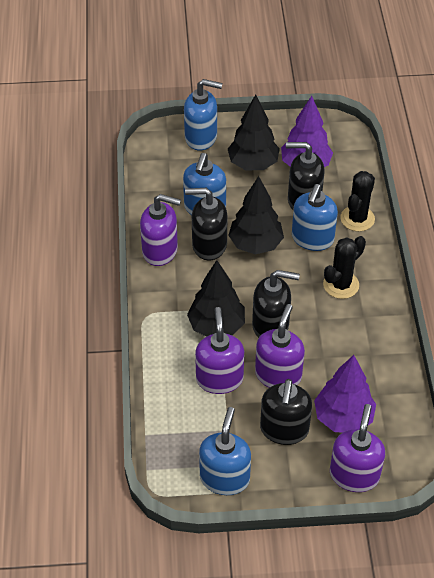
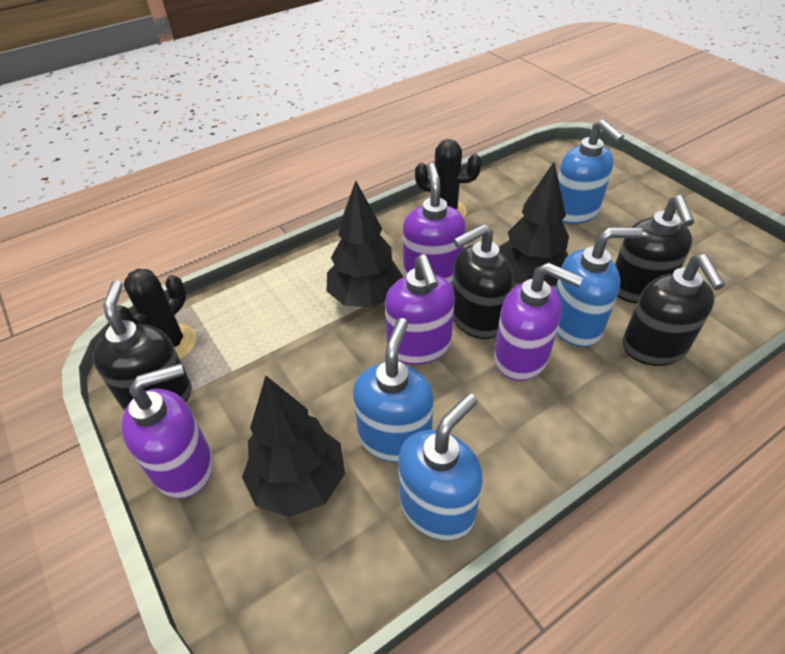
purple tree: 2 -> 0

